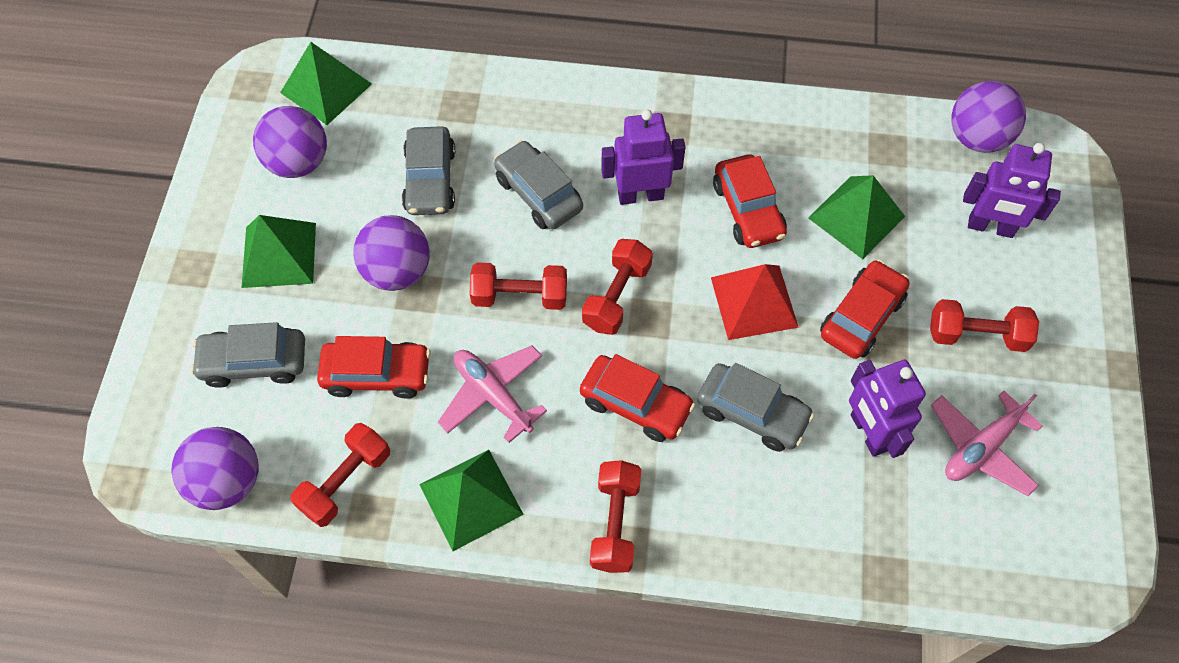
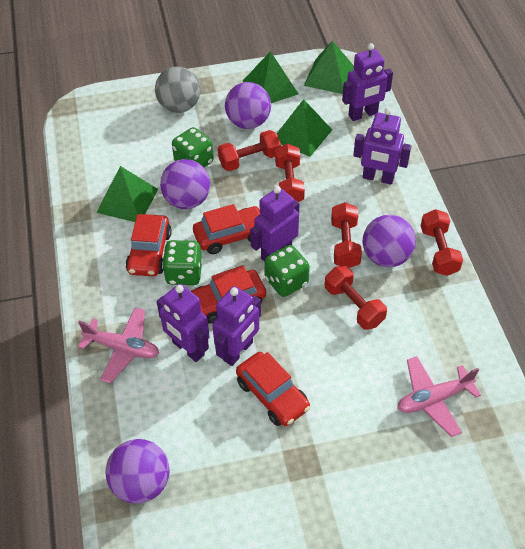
green dice: 0 -> 3
grey ball: 0 -> 1
grey car: 4 -> 0
purple robot: 3 -> 5
red pyramid: 1 -> 0

